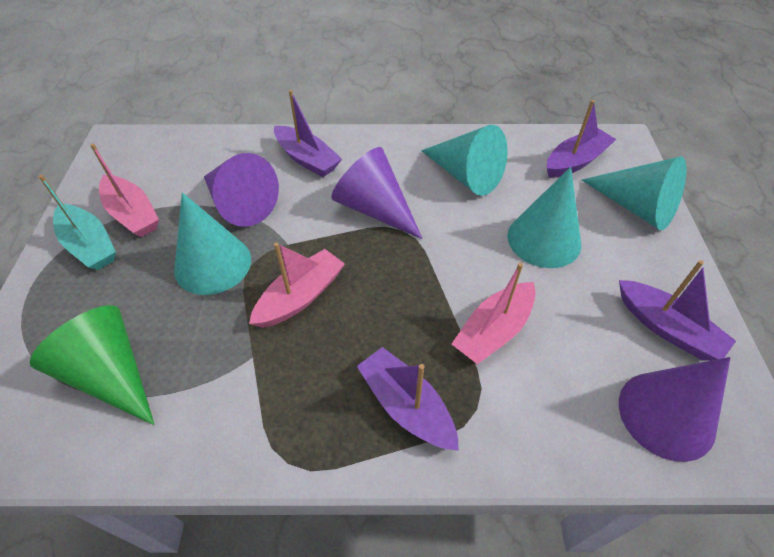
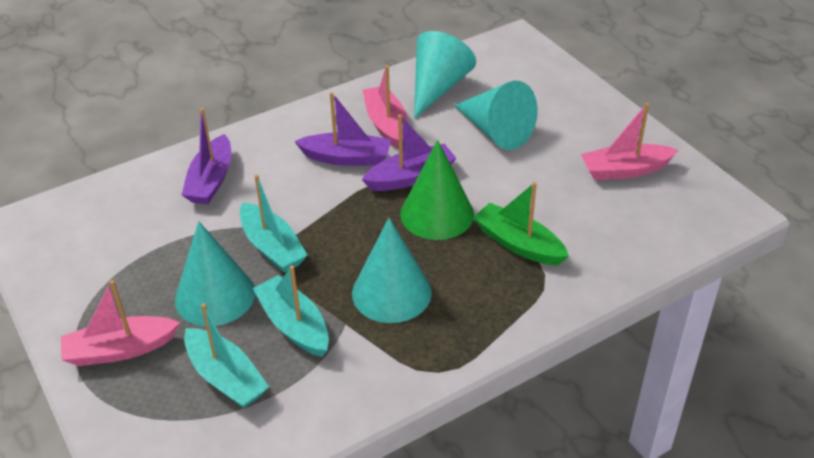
green boat: 0 -> 1
purple boat: 4 -> 3
purple cone: 3 -> 0
turquoise boat: 1 -> 3

